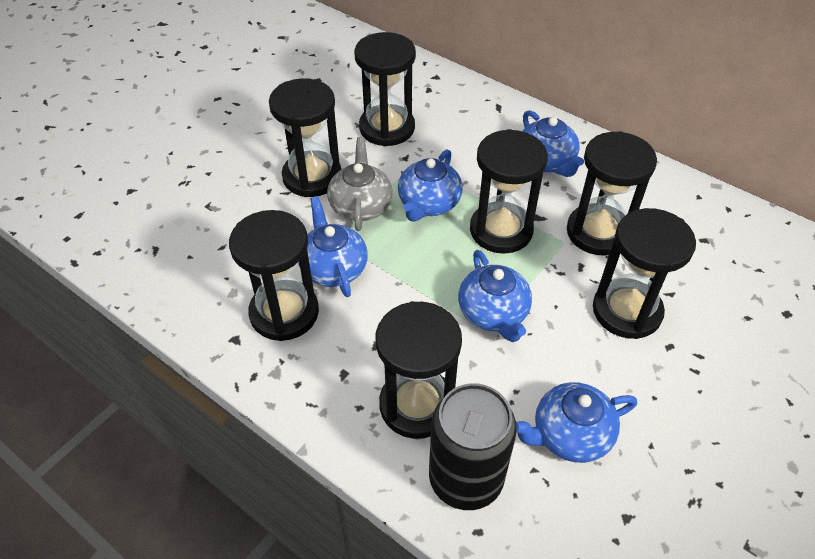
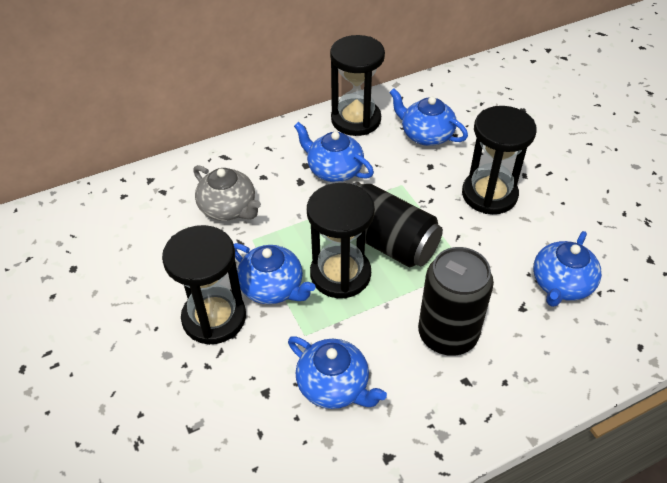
black can: 1 -> 2
black hourglass: 7 -> 4

